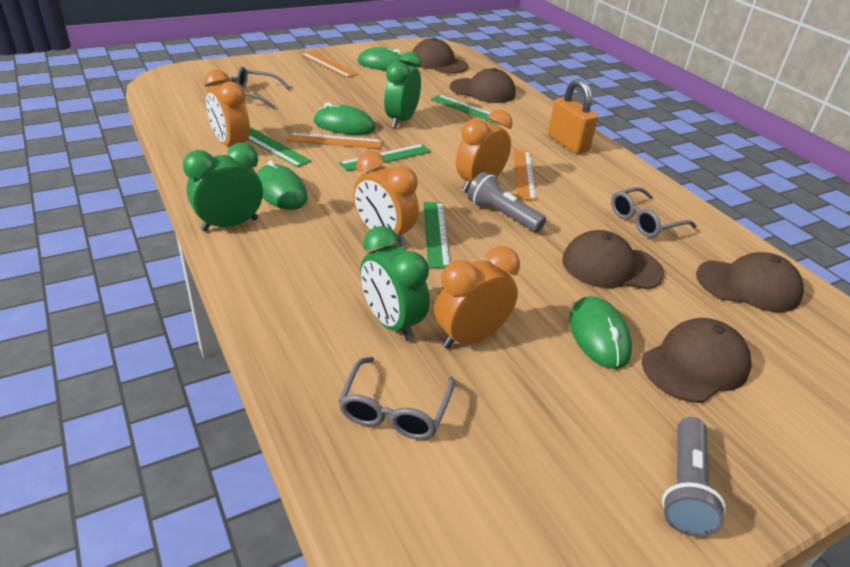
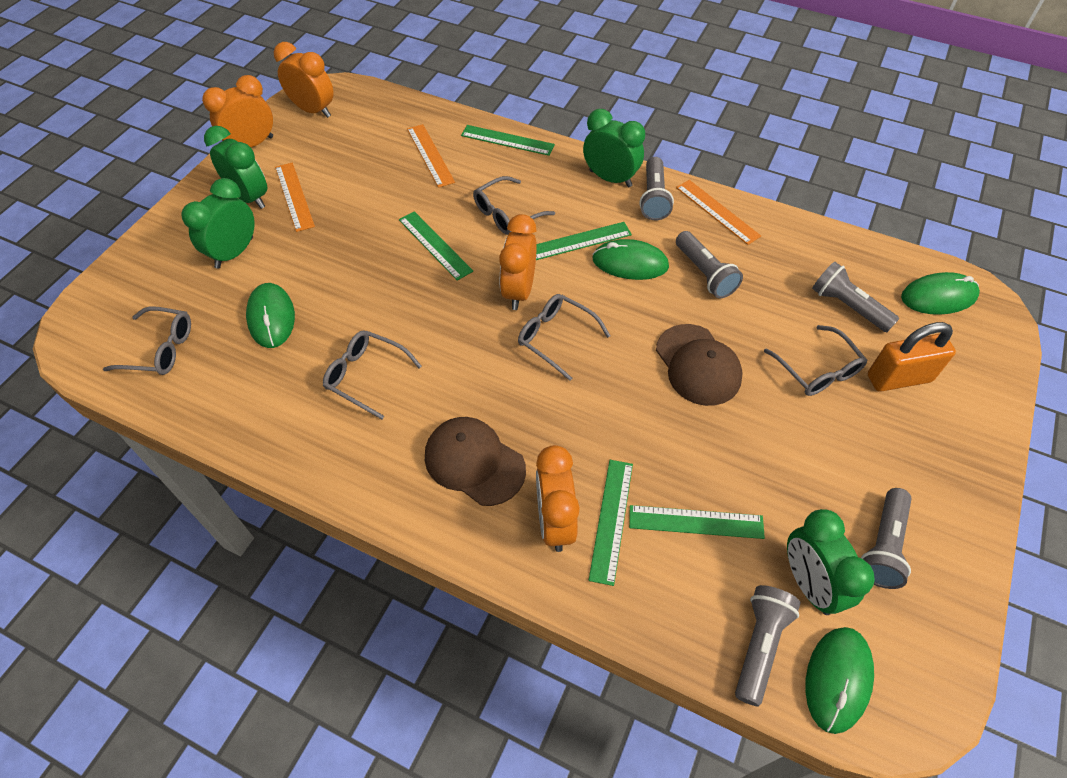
brown cap: 5 -> 2
green clock: 3 -> 4
green ruler: 4 -> 5
grey flashlight: 2 -> 5
grey glasses: 3 -> 5

